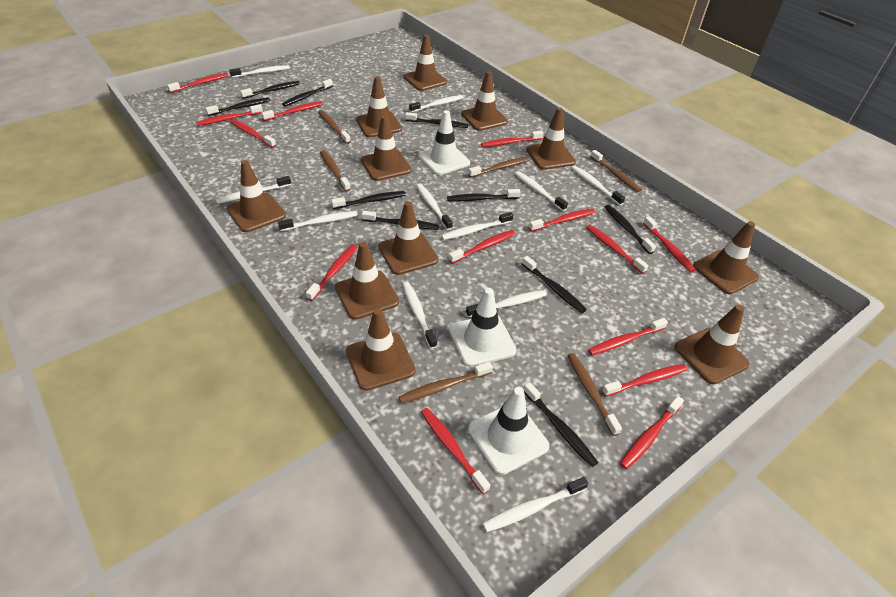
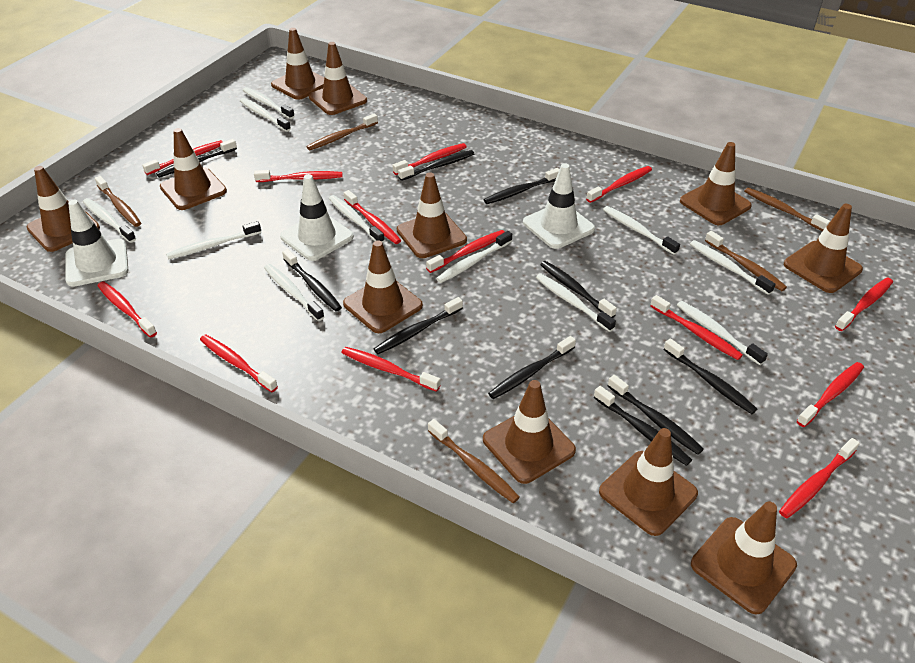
brown toothbrush: 6 -> 5
red toothbrush: 14 -> 13

